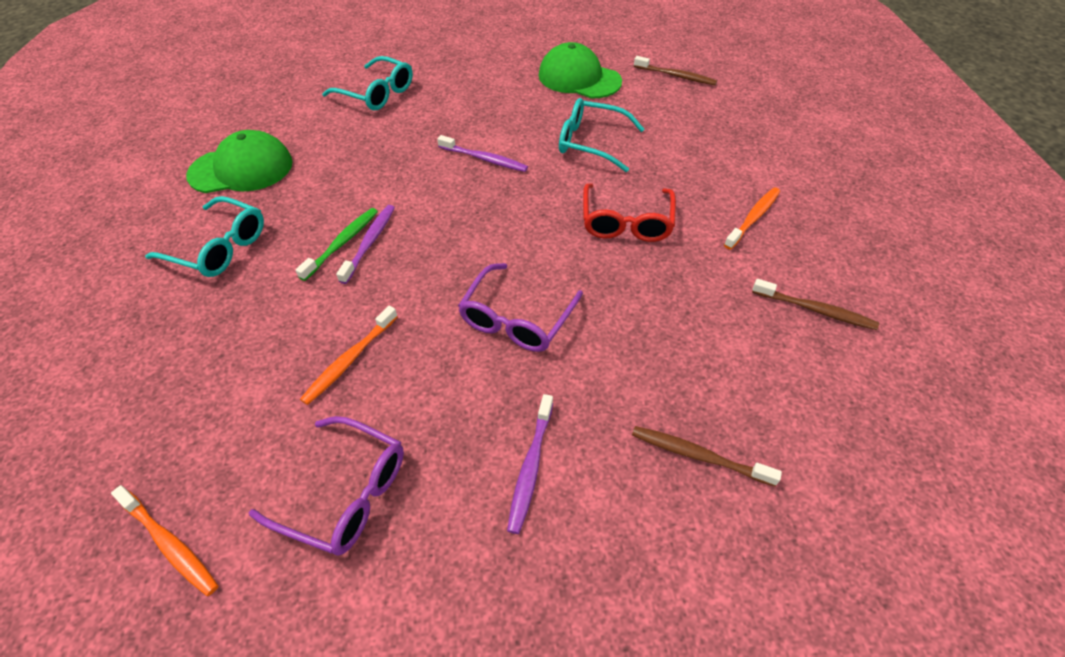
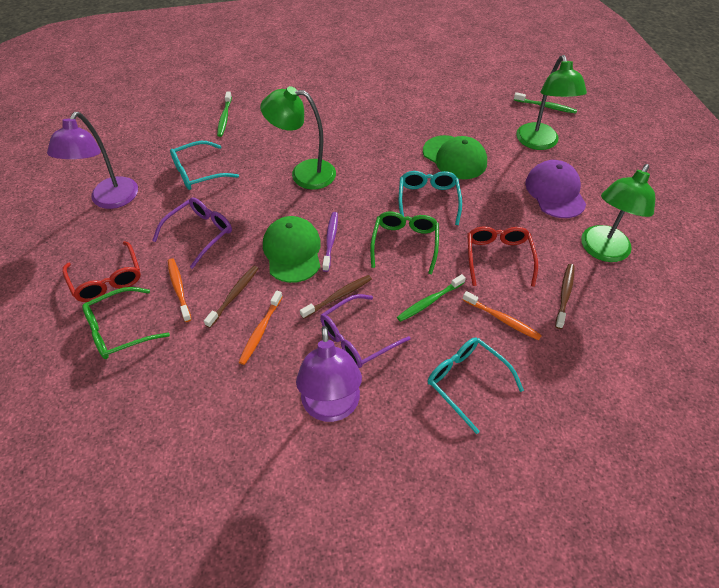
green glasses: 0 -> 2
green lamp: 0 -> 3
green toothbrush: 1 -> 3
purple cap: 0 -> 1
purple lamp: 0 -> 2
purple toothbrush: 3 -> 1
red glasses: 1 -> 2

